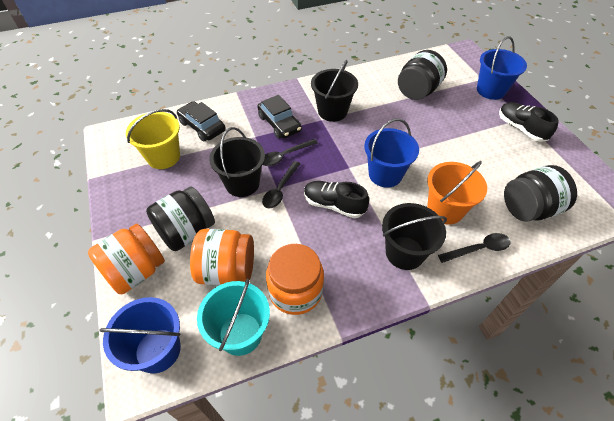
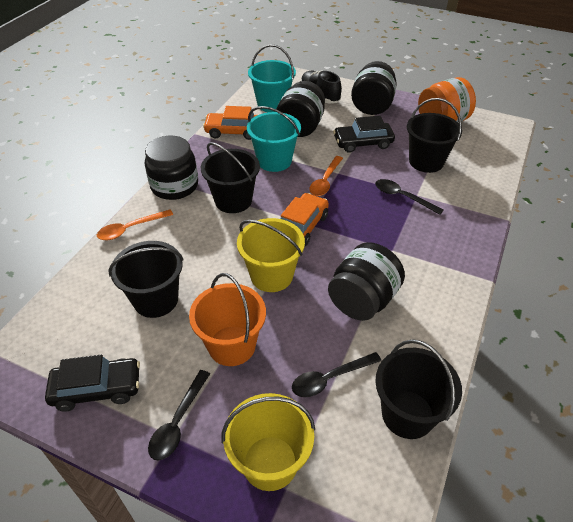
black bucket: 3 -> 4
black jar: 3 -> 4
black shoe: 2 -> 1
blue bucket: 3 -> 0
orange car: 0 -> 2
orange jar: 3 -> 1
orange spoon: 0 -> 2
turquoise bucket: 1 -> 2
yellow bucket: 1 -> 2

